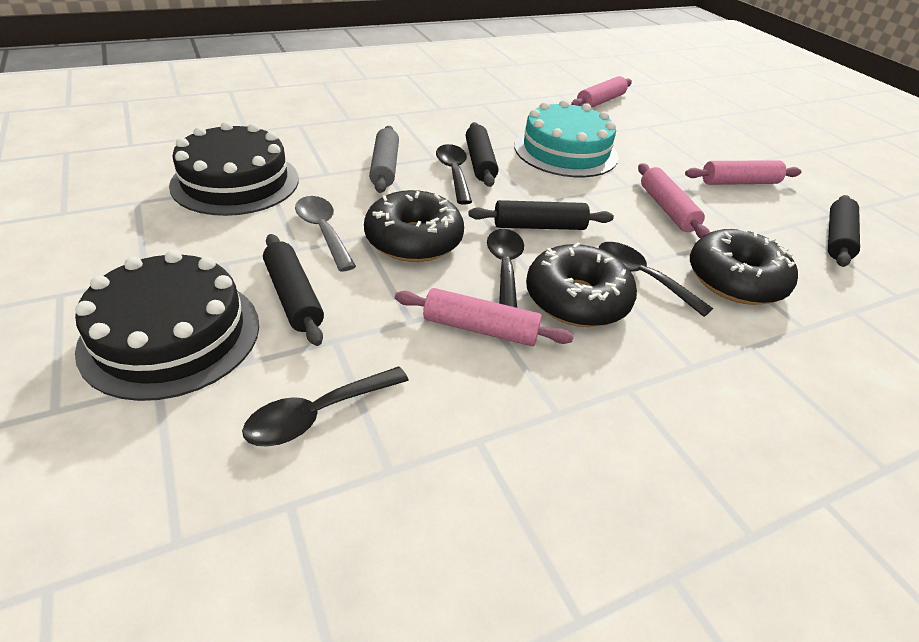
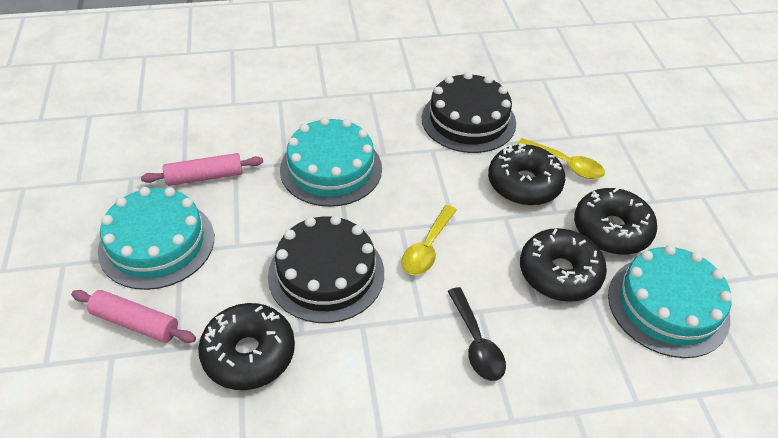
black donut: 3 -> 4
black rolling pin: 4 -> 0
black spoon: 4 -> 1
grey rolling pin: 1 -> 0
grey spoon: 1 -> 0
pink rolling pin: 4 -> 2
turquoise cake: 1 -> 3
yellow spoon: 0 -> 2

